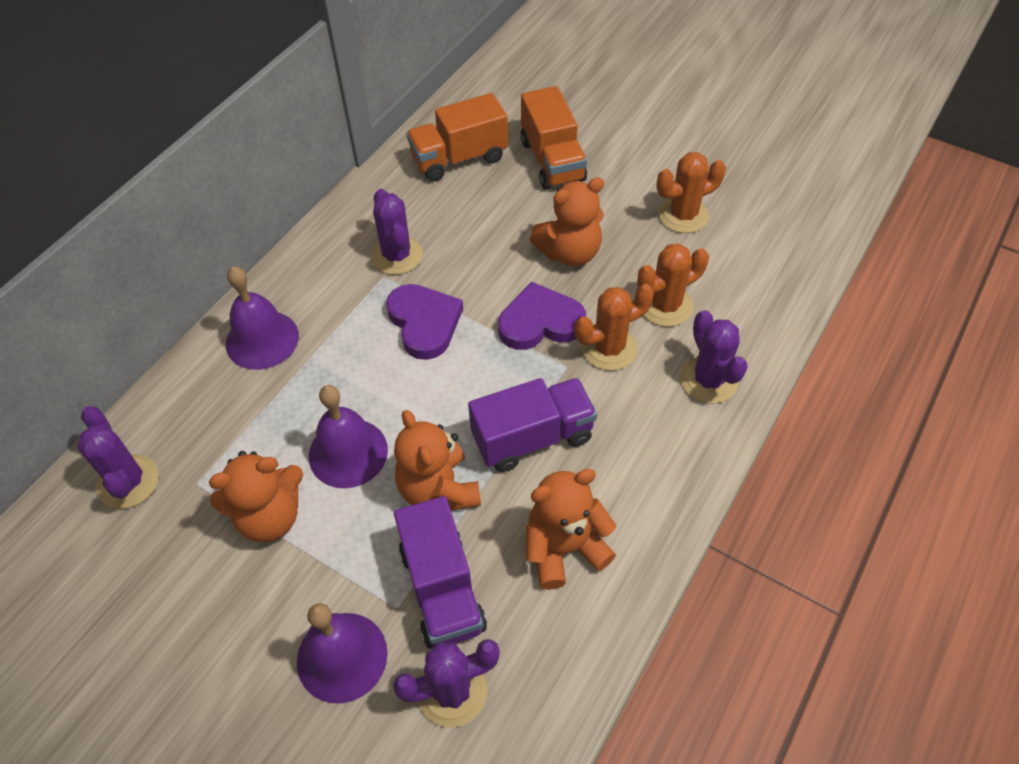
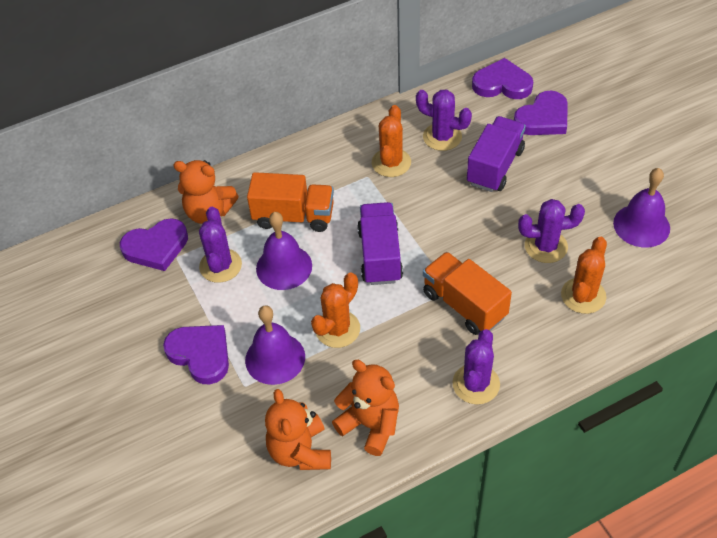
orange teddy bear: 4 -> 3
purple heart: 2 -> 4

